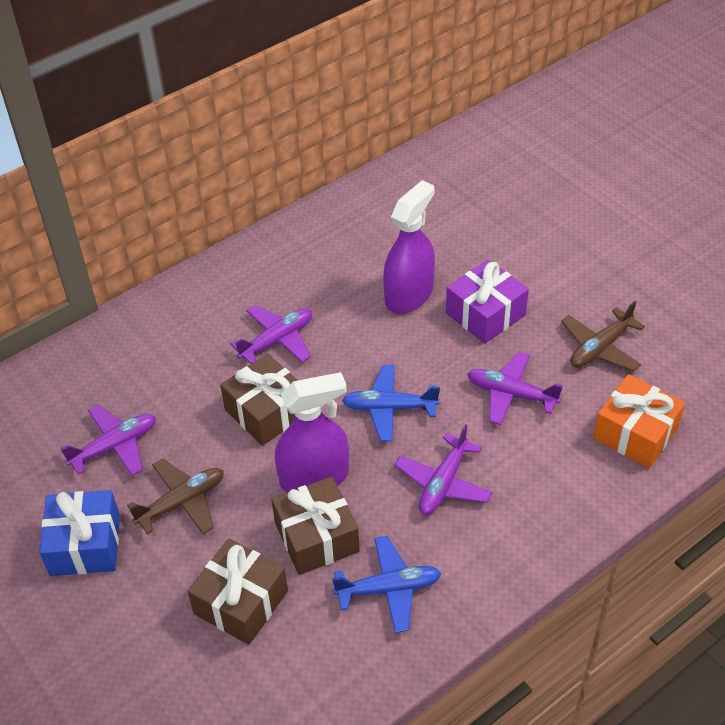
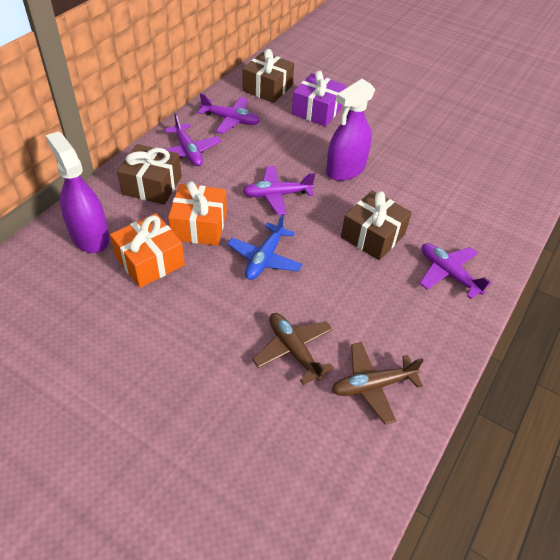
blue gift: 1 -> 0
blue plane: 2 -> 1
orange gift: 1 -> 2

